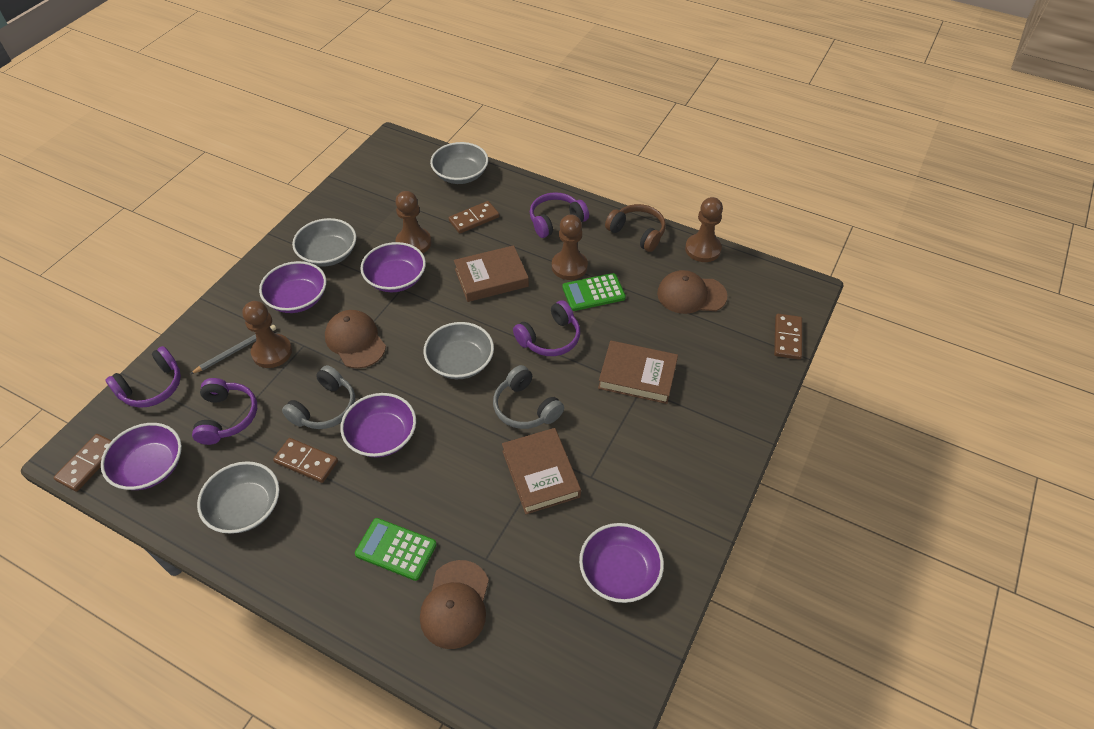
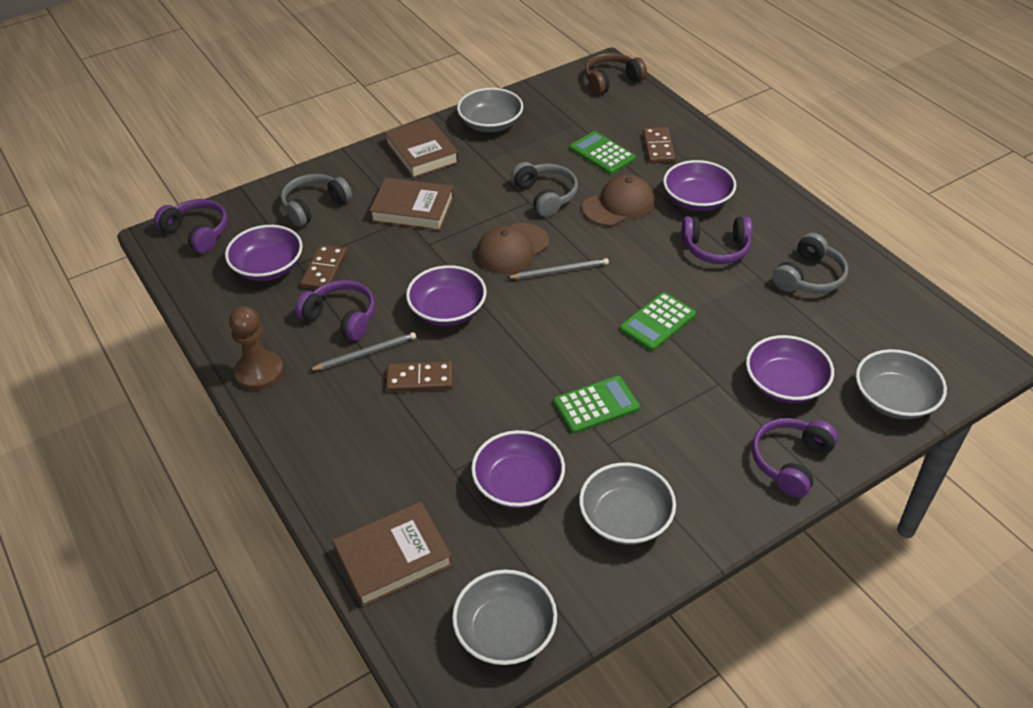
brown cap: 3 -> 2
brown domino: 4 -> 3
brown pawn: 4 -> 1
green calculator: 2 -> 3
grey headphones: 2 -> 3
grey pencil: 1 -> 2

